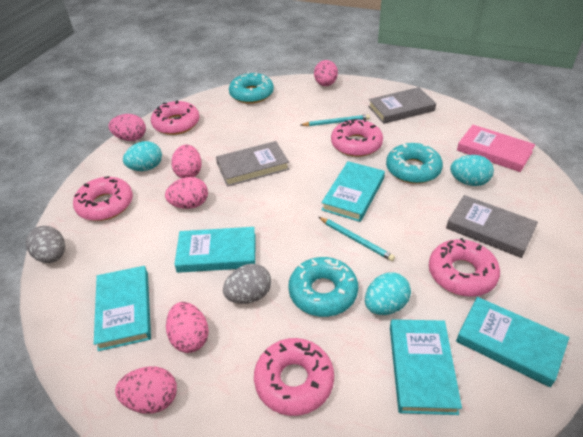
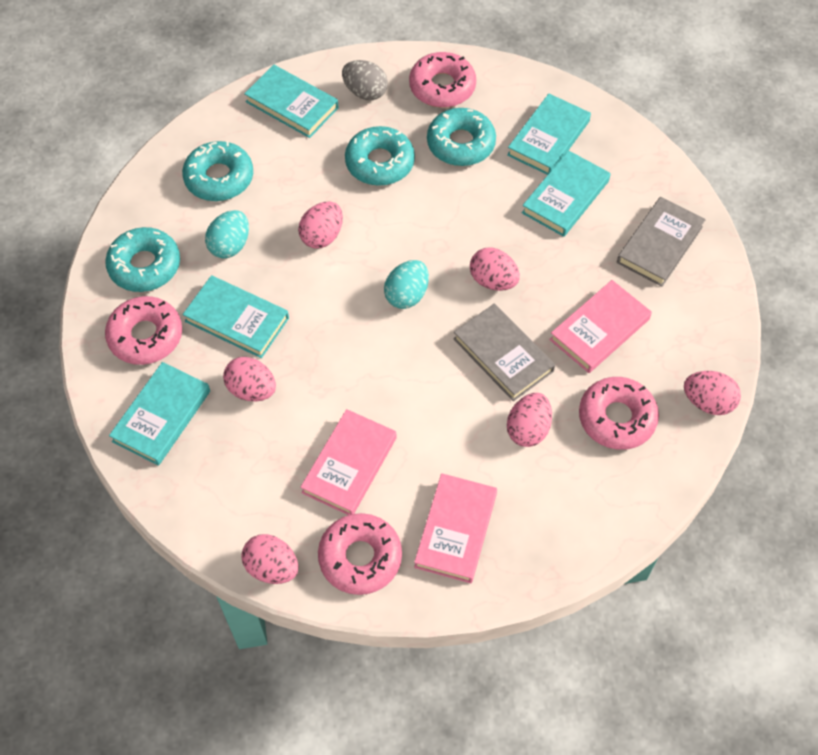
grey book: 3 -> 2
grey egg: 2 -> 1
pink book: 1 -> 3
pink donut: 5 -> 4
turquoise donut: 3 -> 4
turquoise egg: 3 -> 2
turquoise pencil: 2 -> 0

